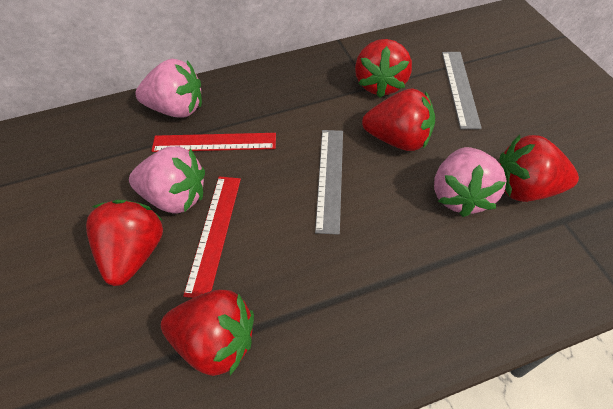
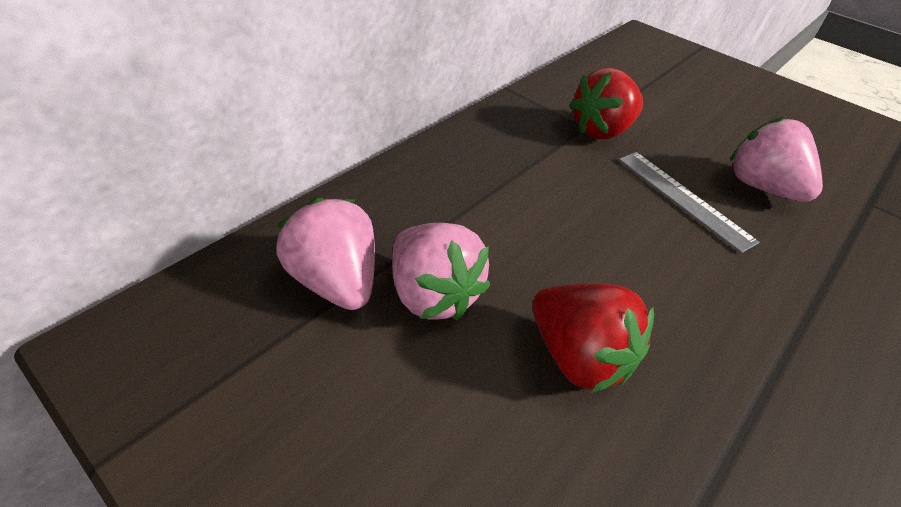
grey ruler: 2 -> 1
red ruler: 2 -> 0
red strawberry: 5 -> 2

